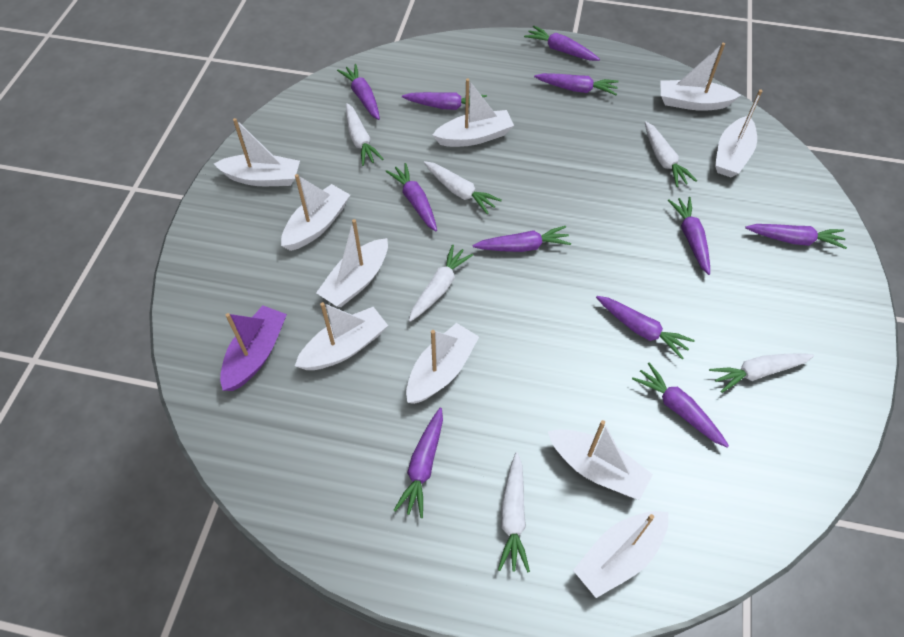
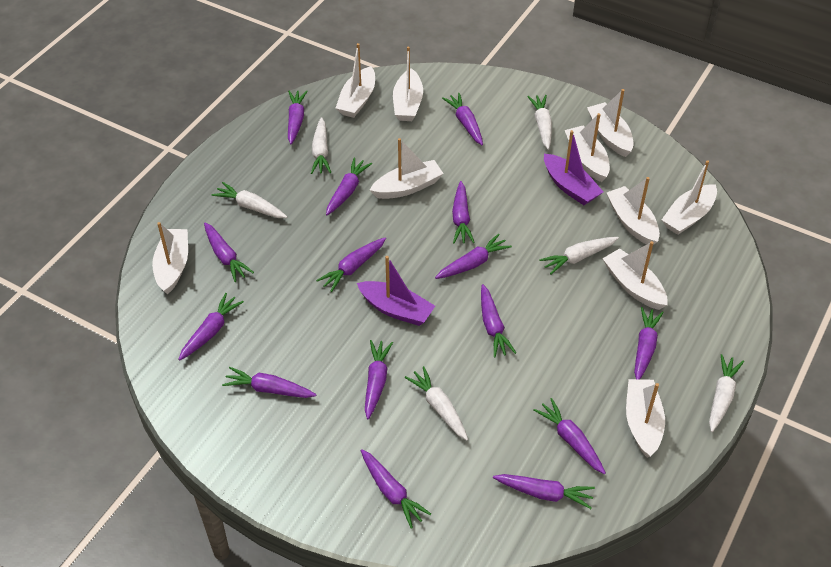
purple boat: 1 -> 2
purple carrot: 11 -> 15

